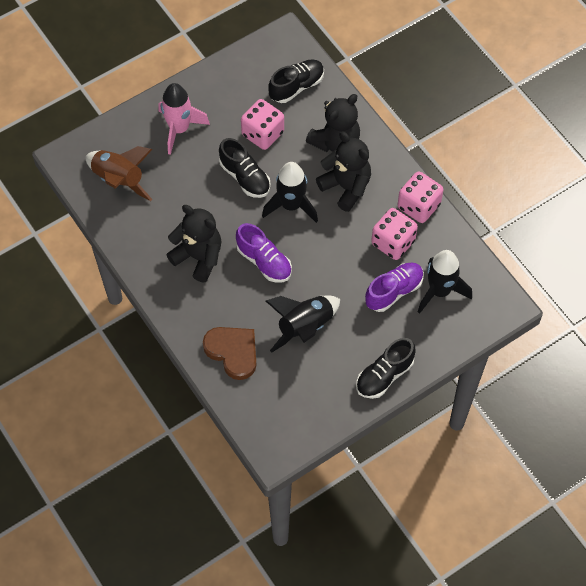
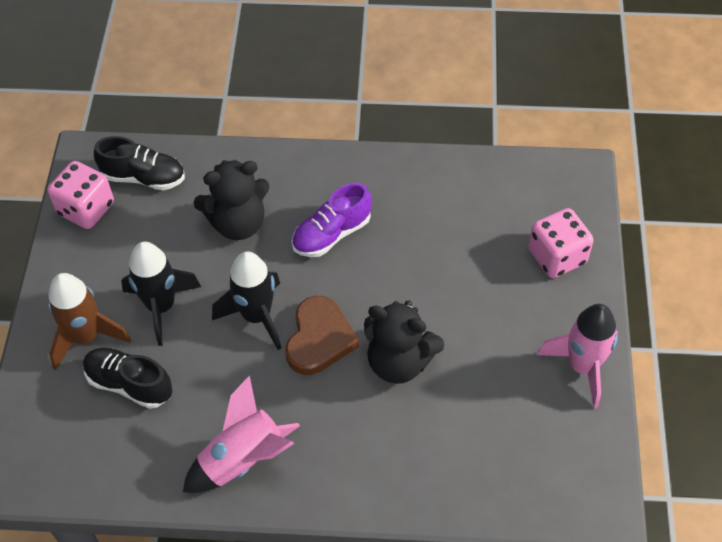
black rocket: 3 -> 2
black shoe: 3 -> 2
black teddy bear: 3 -> 2
pink dice: 3 -> 2
pink rocket: 1 -> 2
purple shoe: 2 -> 1

